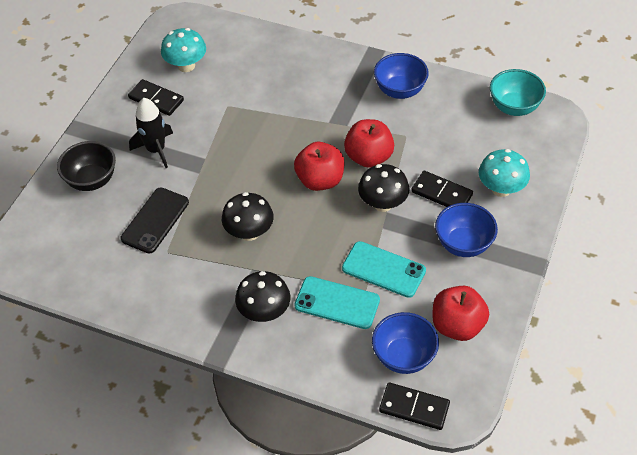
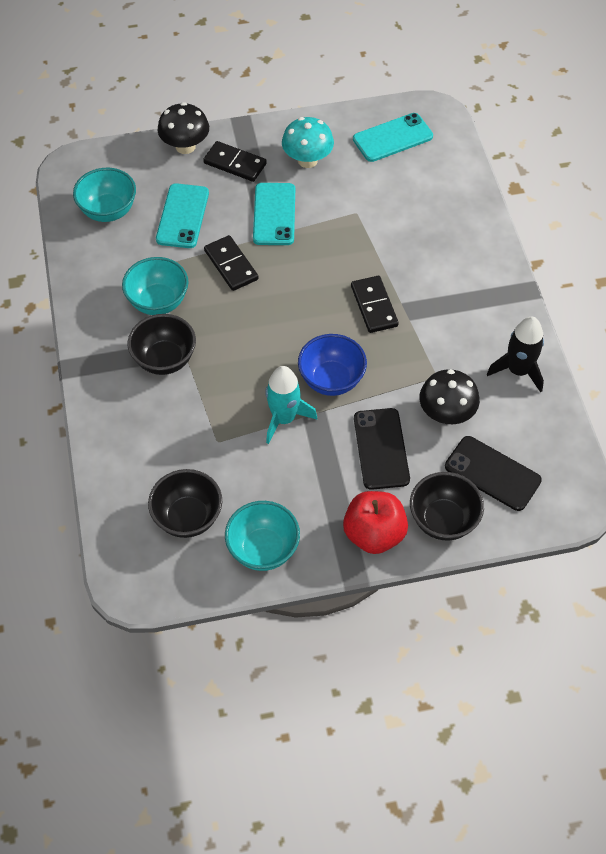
black bowl: 1 -> 3
black mushroom: 3 -> 2
black phone: 1 -> 2
blue bowl: 3 -> 1
red apple: 3 -> 1
turquoise bowl: 1 -> 3
turquoise mushroom: 2 -> 1
turquoise phone: 2 -> 3
turquoise rocket: 0 -> 1

